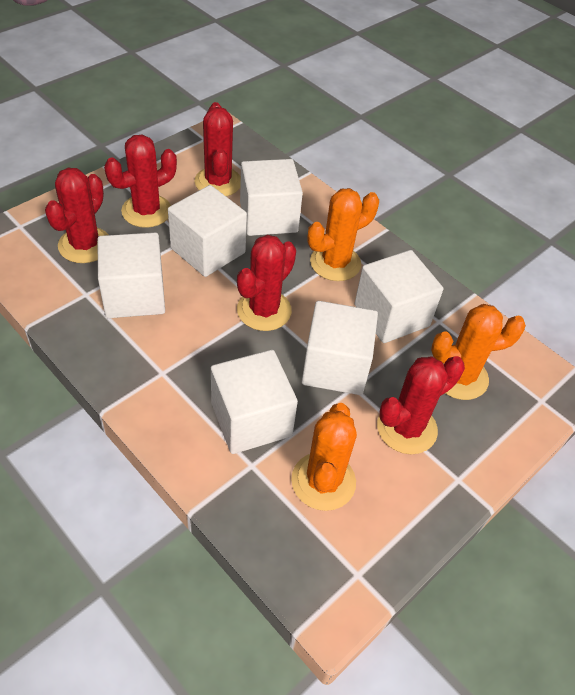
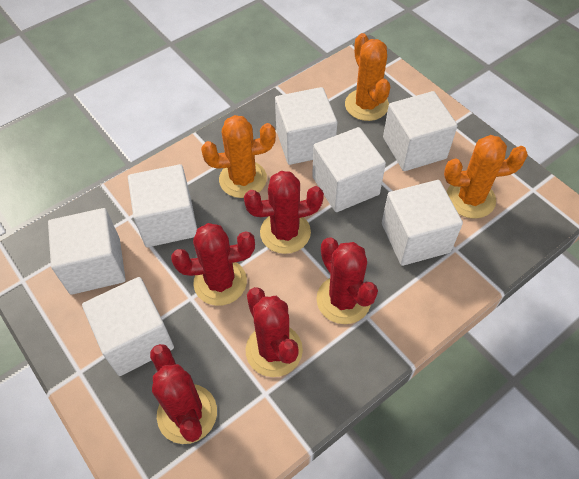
white cube: 6 -> 7

